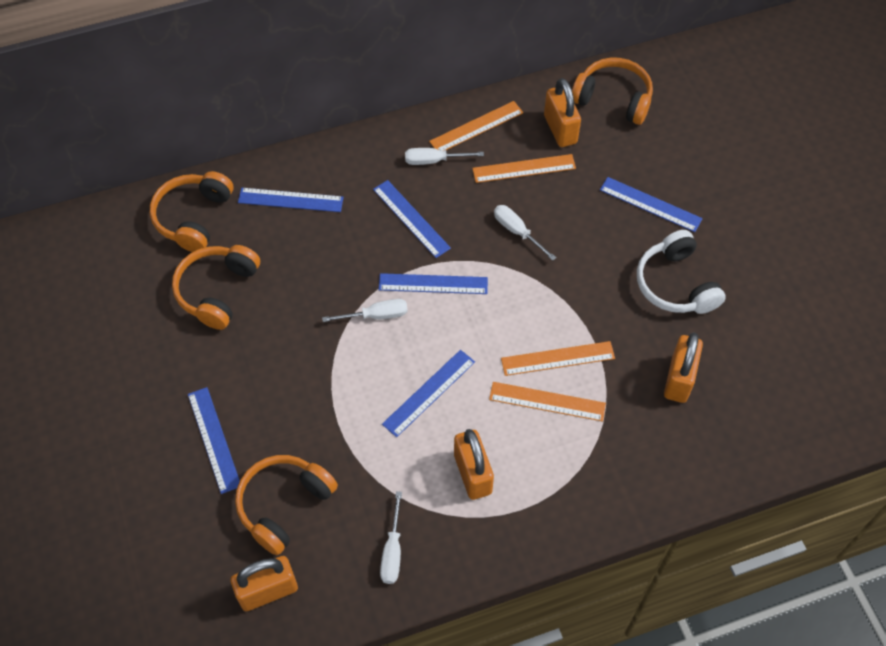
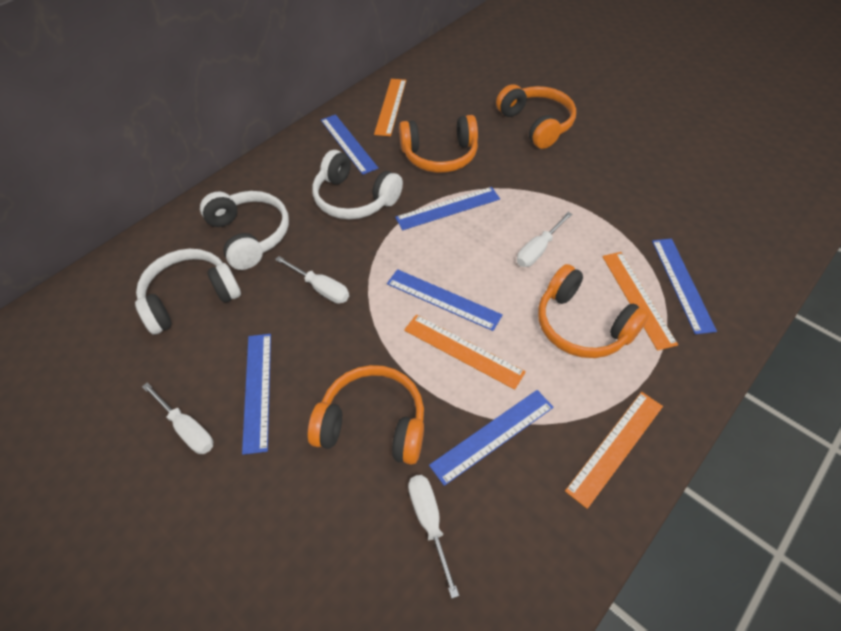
orange padlock: 4 -> 0
white headphones: 1 -> 3

